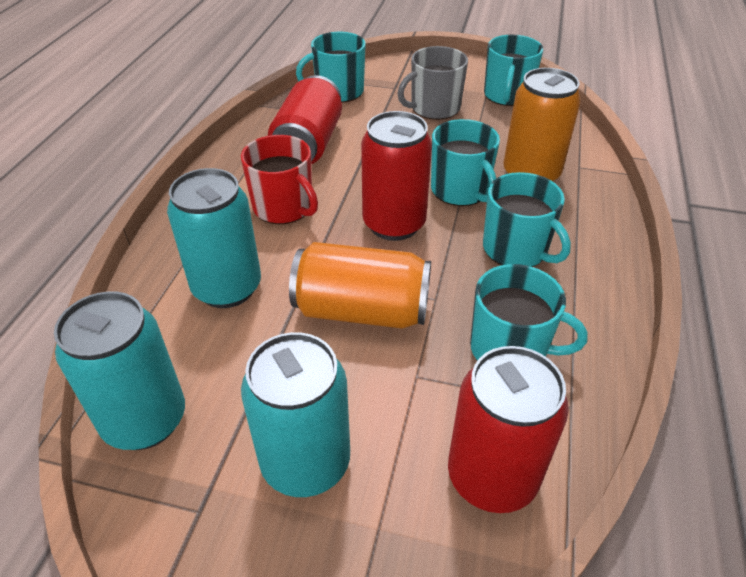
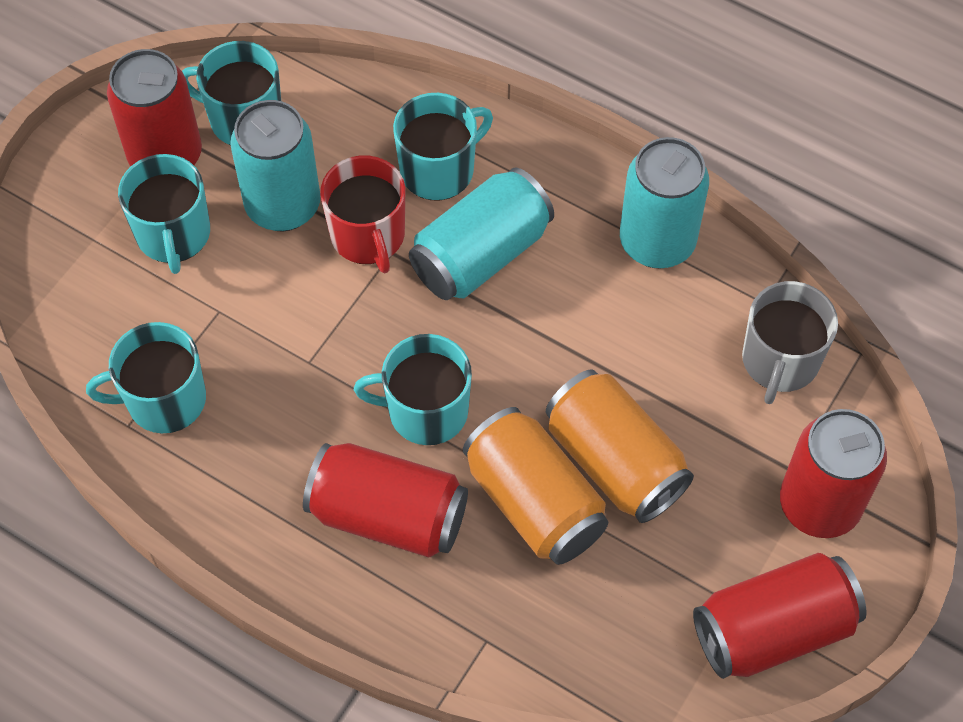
red can: 3 -> 4

